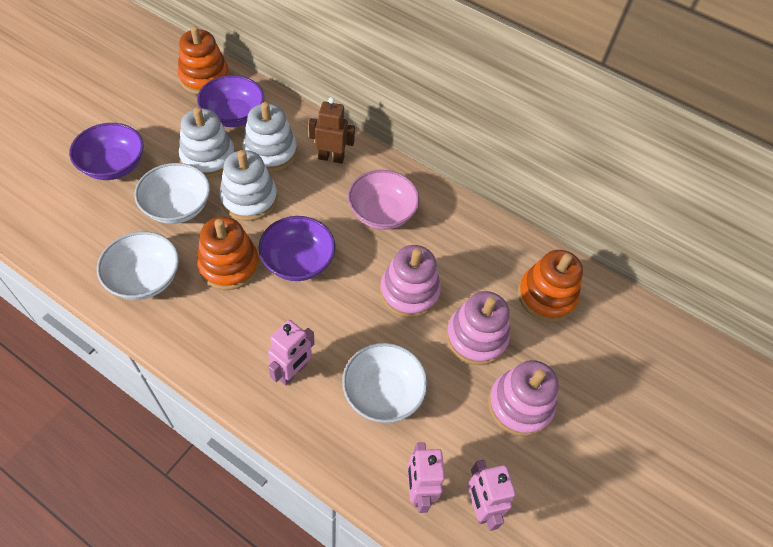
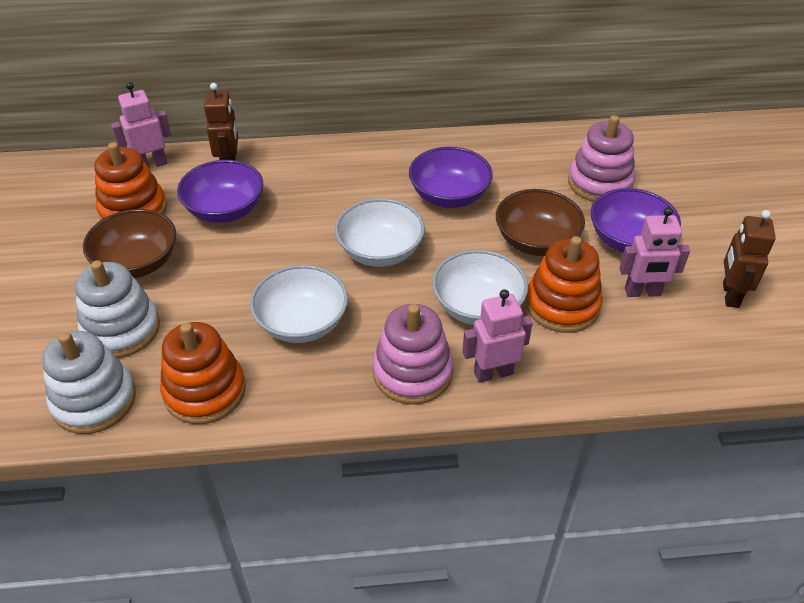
brown bowl: 0 -> 2
brown robot: 1 -> 2
pink bowl: 1 -> 0
pink stacking toy: 3 -> 2
white stacking toy: 3 -> 2

